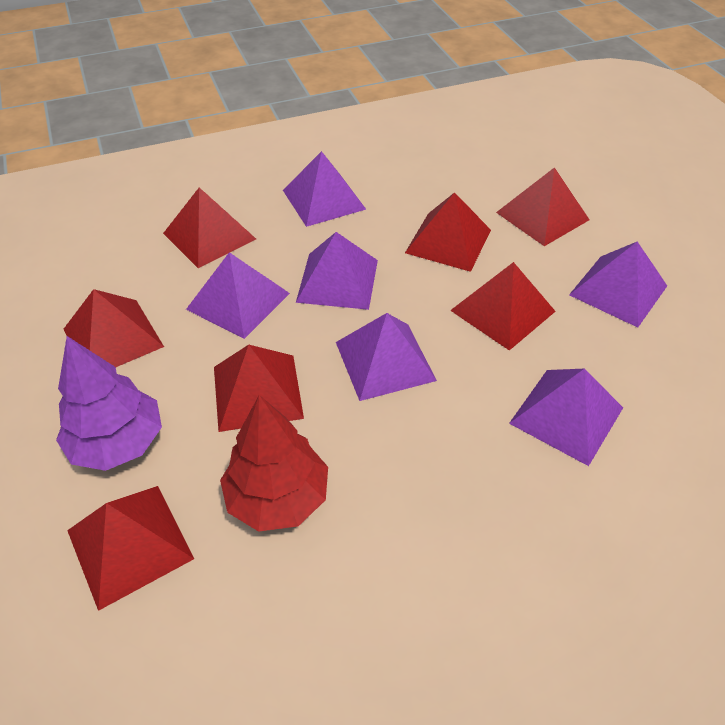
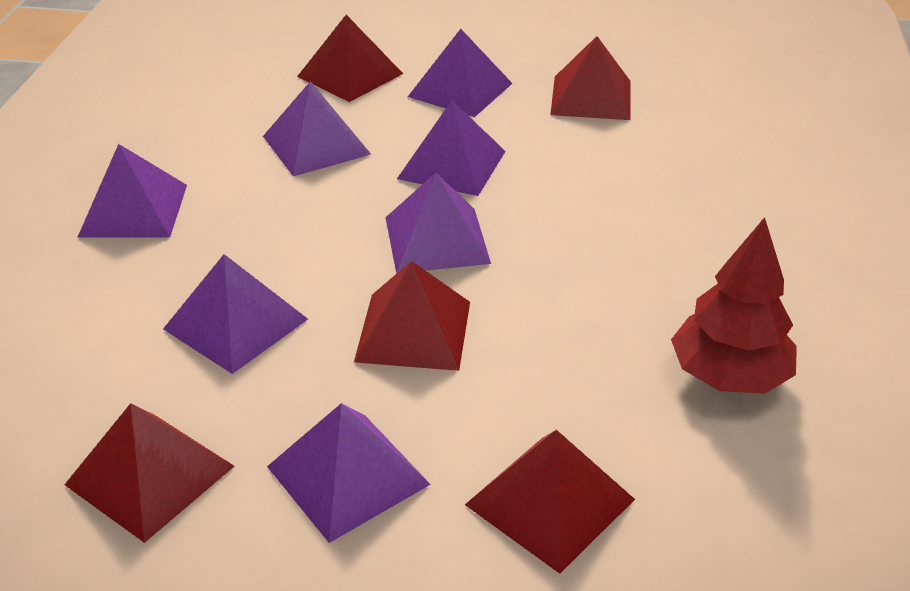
purple pyramid: 6 -> 7
purple tree: 1 -> 0
red pyramid: 7 -> 5

